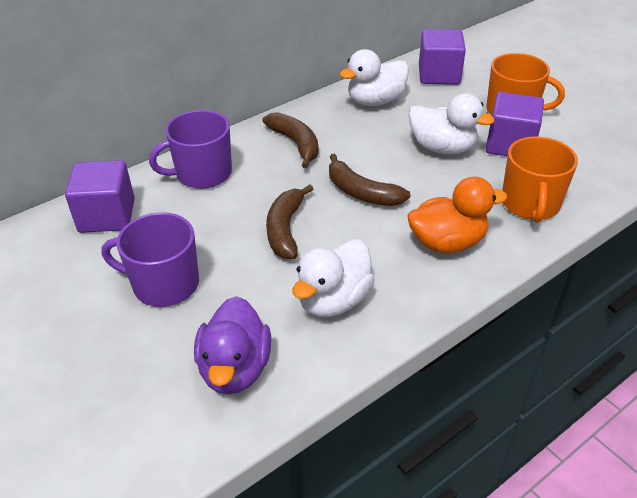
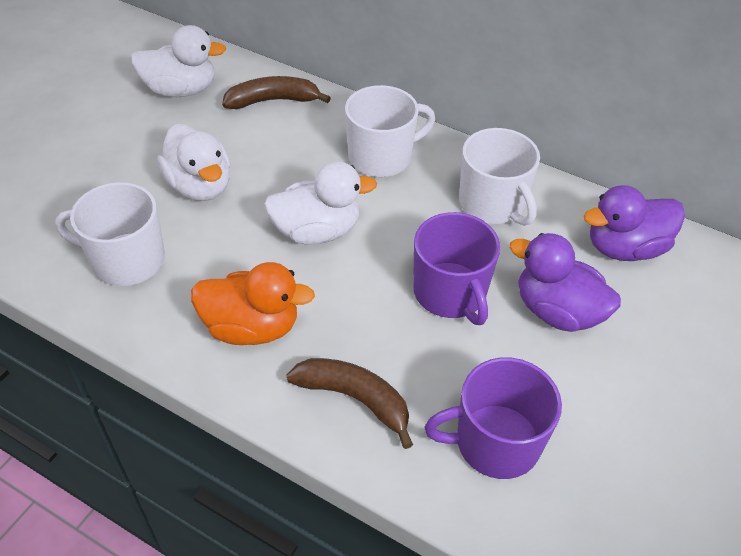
brown banana: 3 -> 2
orange mug: 2 -> 0
purple cube: 3 -> 0
purple duck: 1 -> 2
white mug: 0 -> 3

